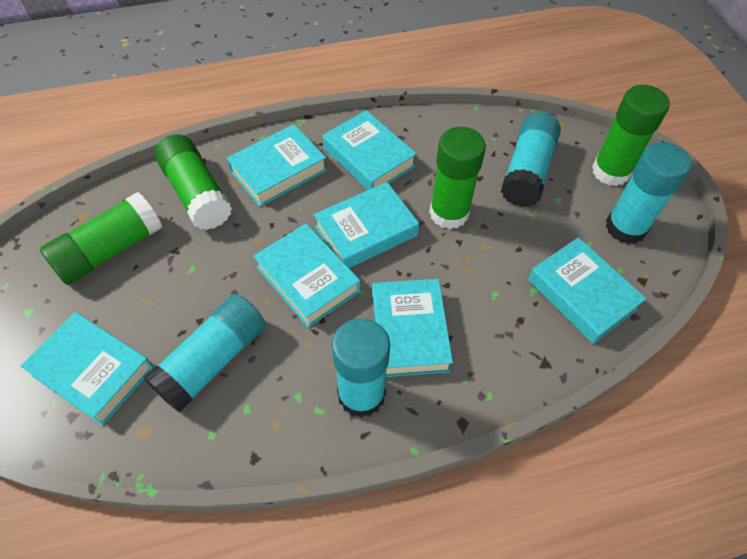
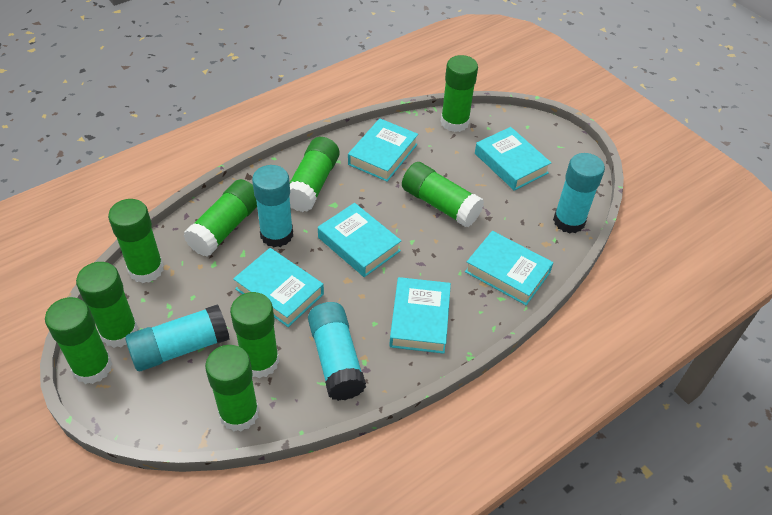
green glue stick: 4 -> 9
turquoise book: 7 -> 6

